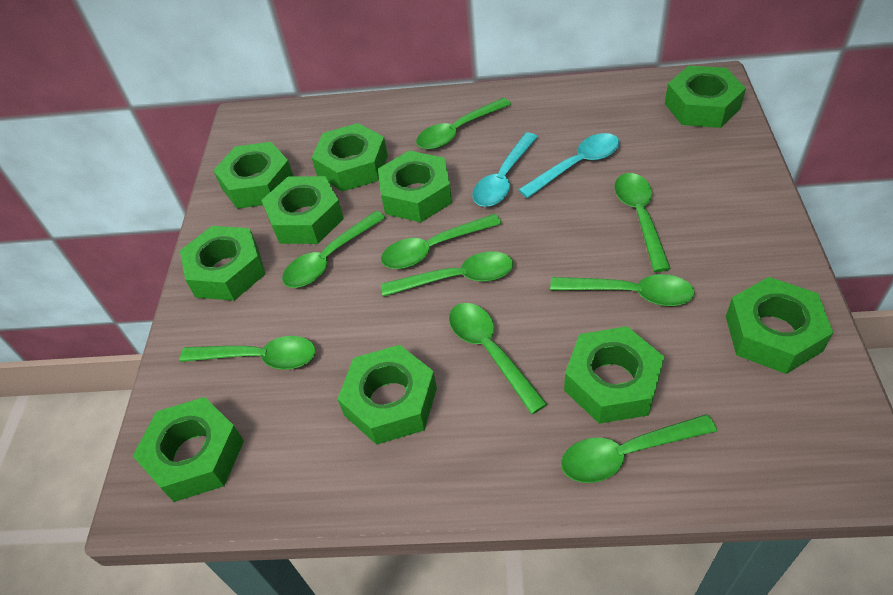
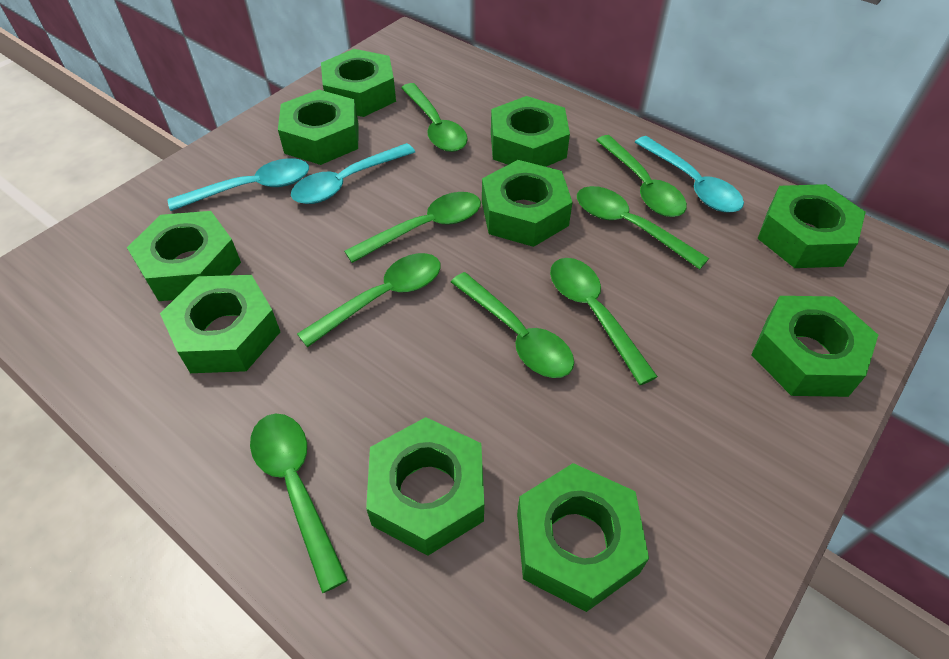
green spoon: 9 -> 8
turquoise spoon: 2 -> 3

